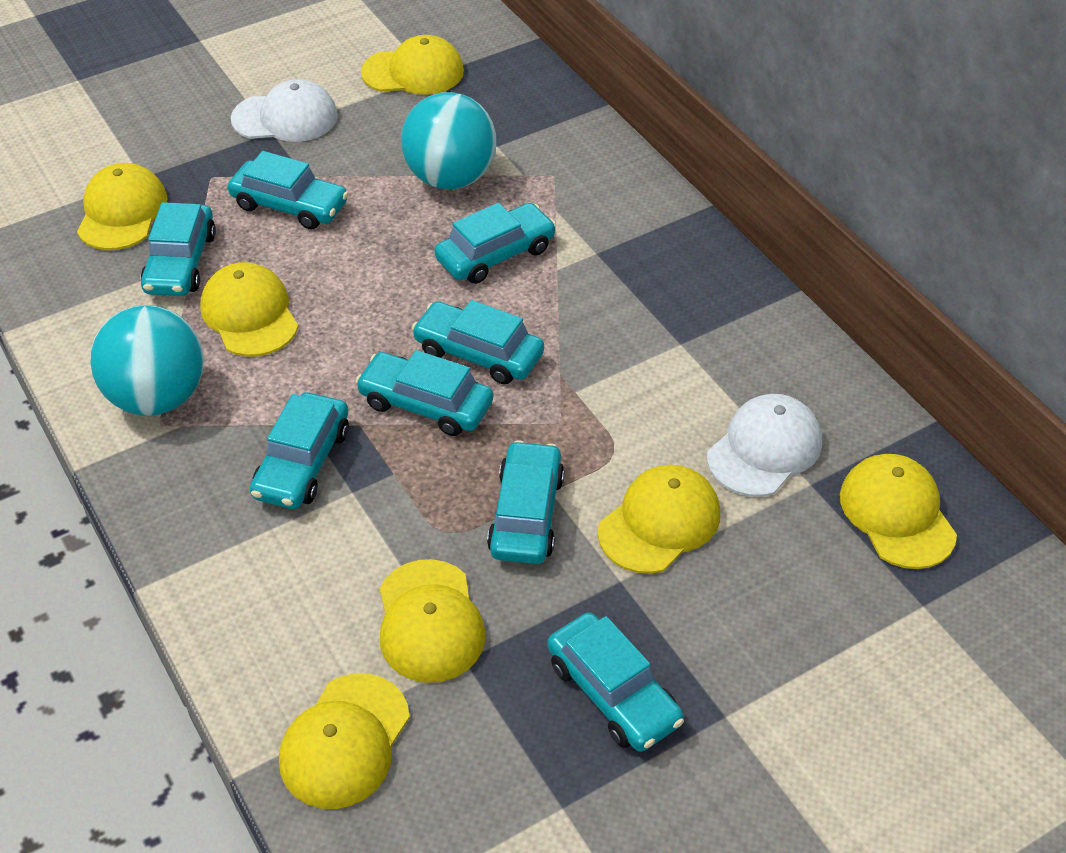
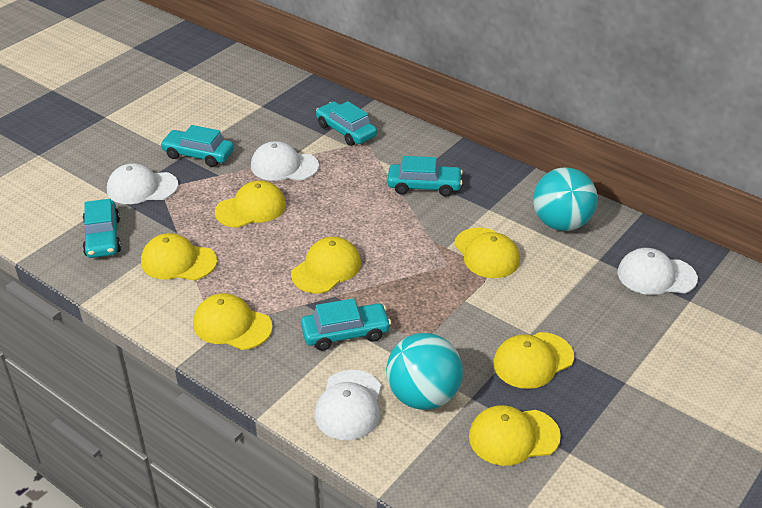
turquoise car: 8 -> 5
white cap: 2 -> 4

